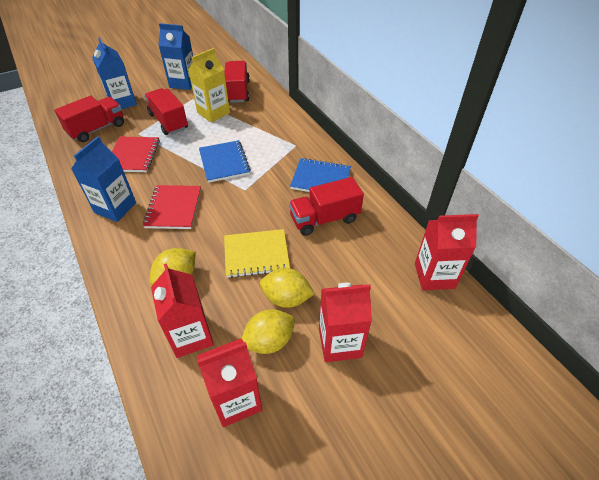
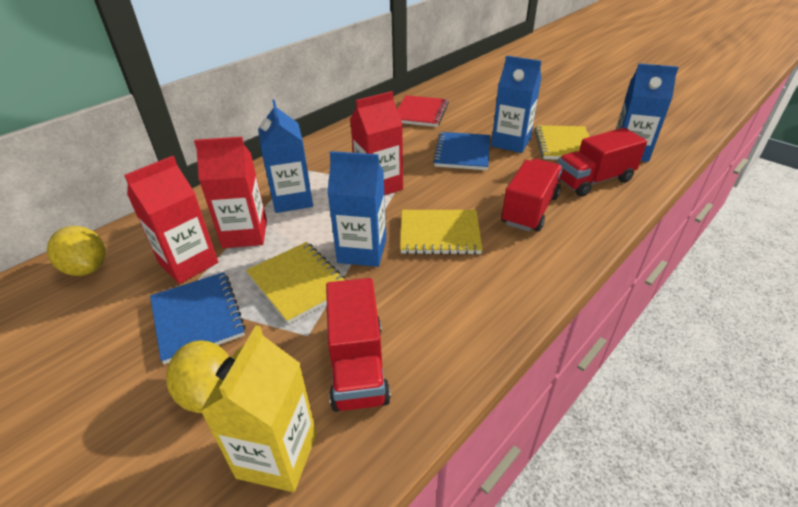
blue carton: 3 -> 4
red carton: 4 -> 3
red notebook: 2 -> 1
red truck: 4 -> 3
yellow lemon: 3 -> 2
yellow notebook: 1 -> 3

